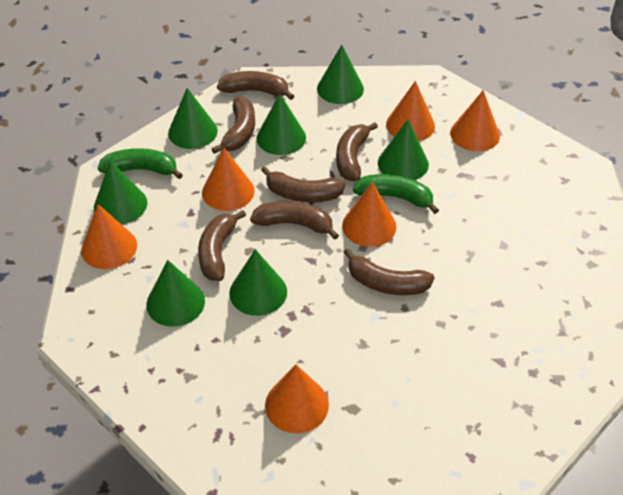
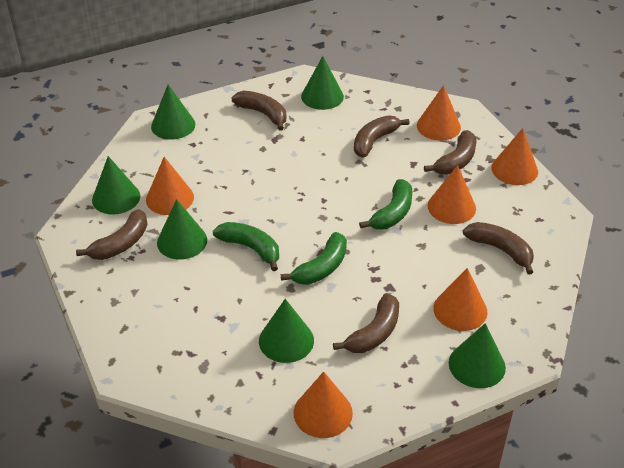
brown banana: 7 -> 6
green banana: 2 -> 3
green cone: 7 -> 6

